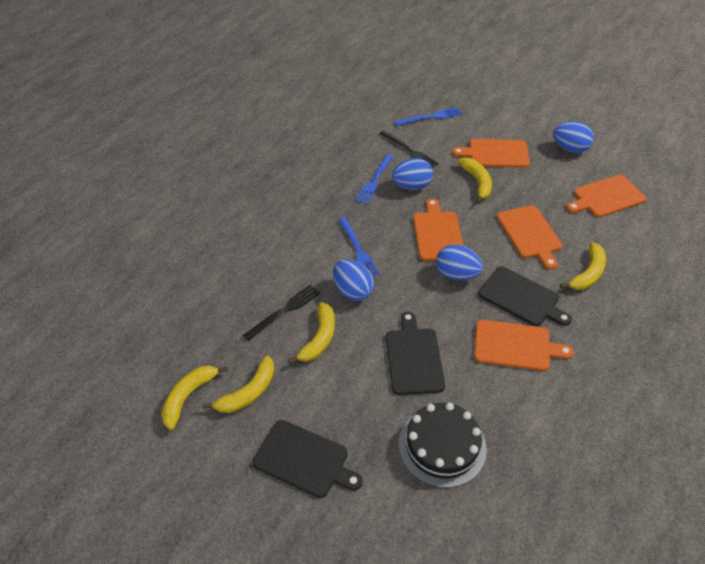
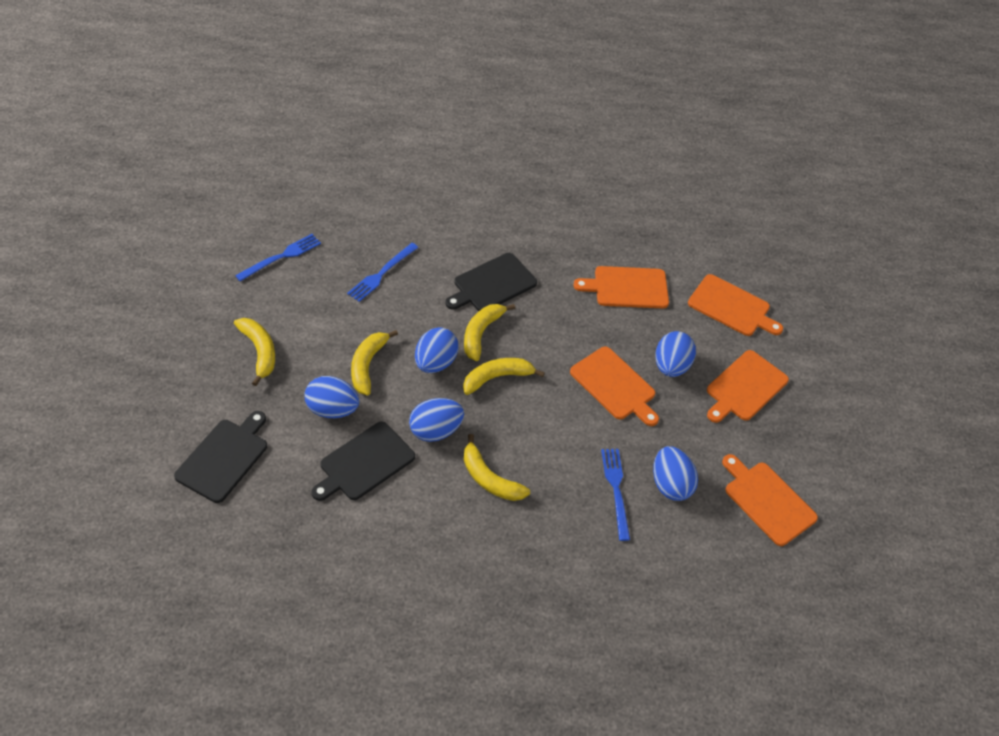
black cake: 1 -> 0
black fork: 2 -> 0
blue egg: 4 -> 5

